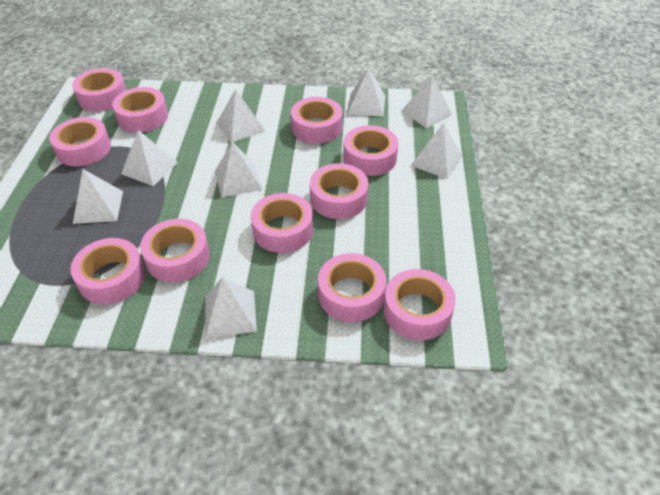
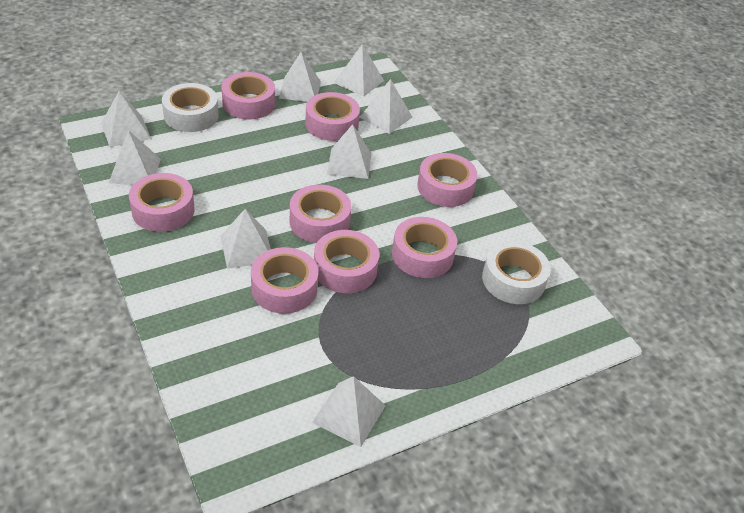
pink tape: 11 -> 8
white tape: 0 -> 2

